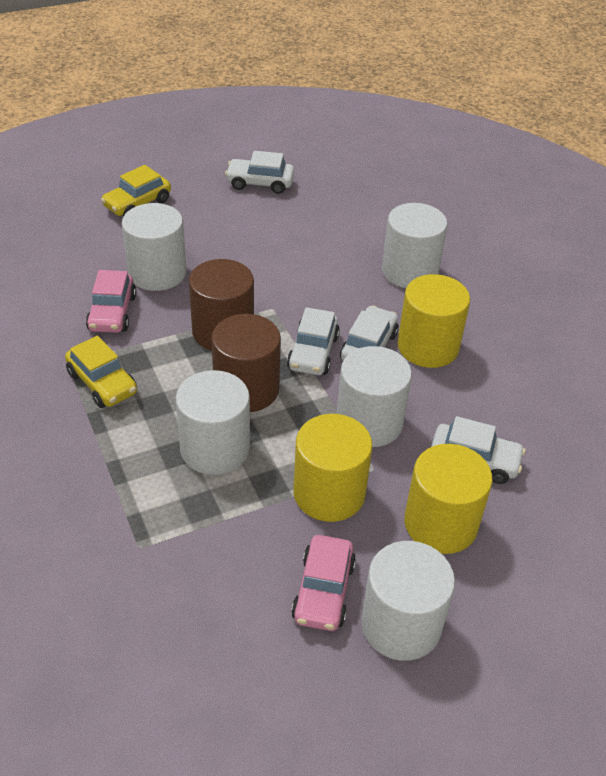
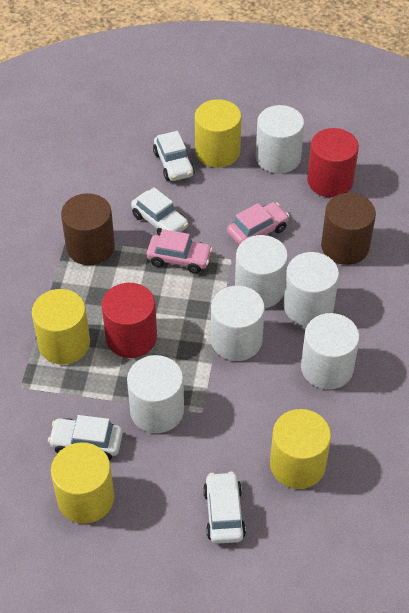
red cylinder: 0 -> 2
white cylinder: 5 -> 6
yellow car: 2 -> 0
yellow cylinder: 3 -> 4

